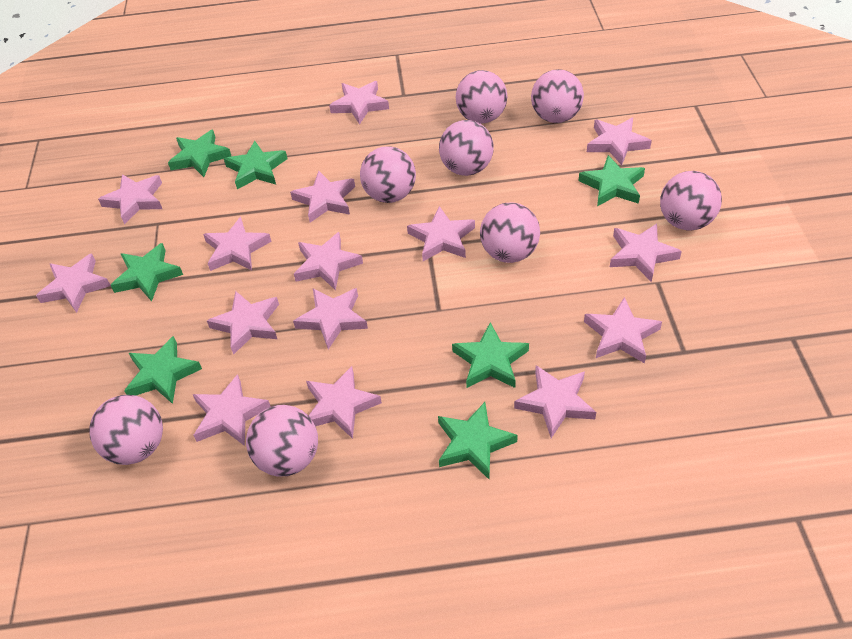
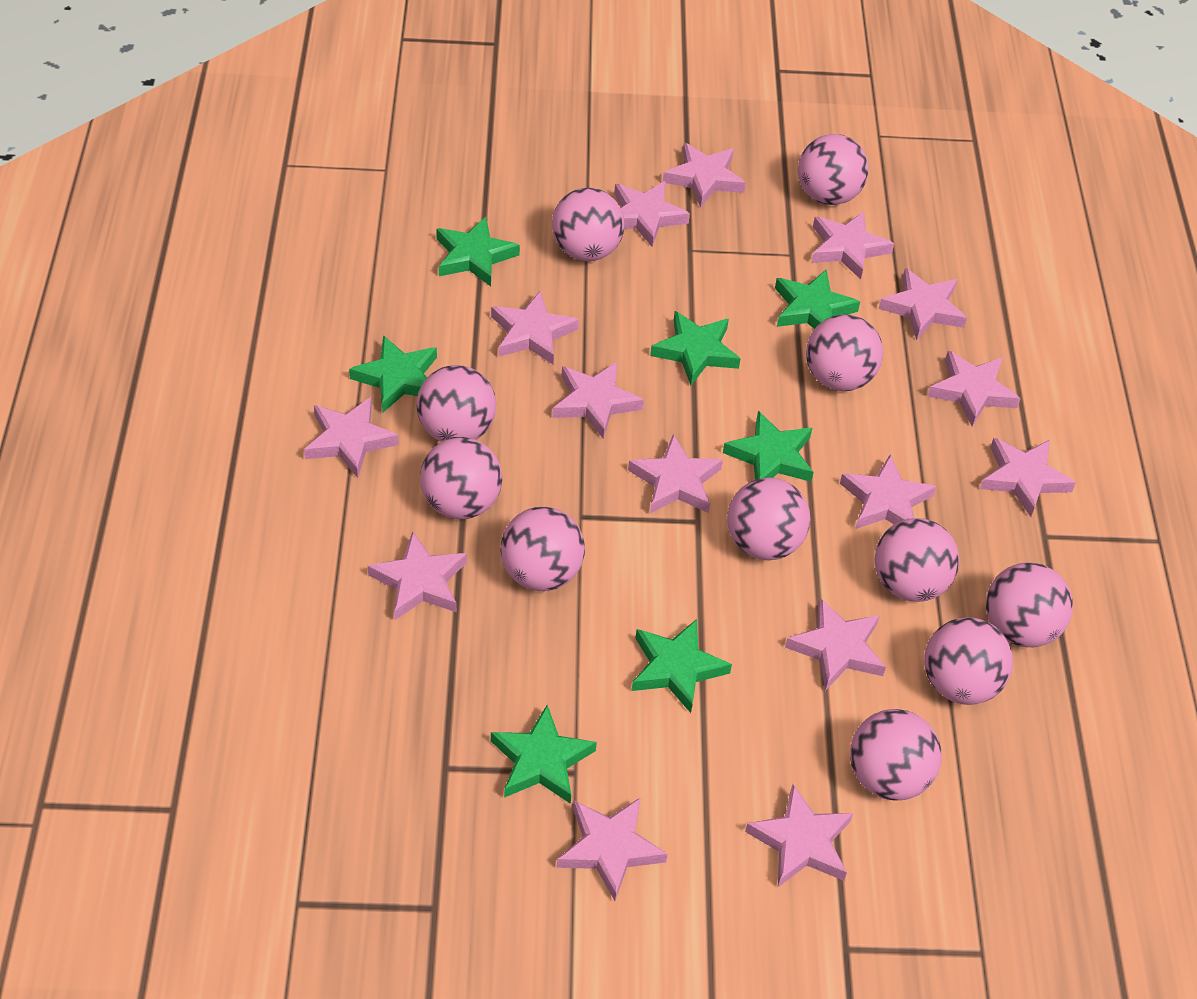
pink ball: 8 -> 11

